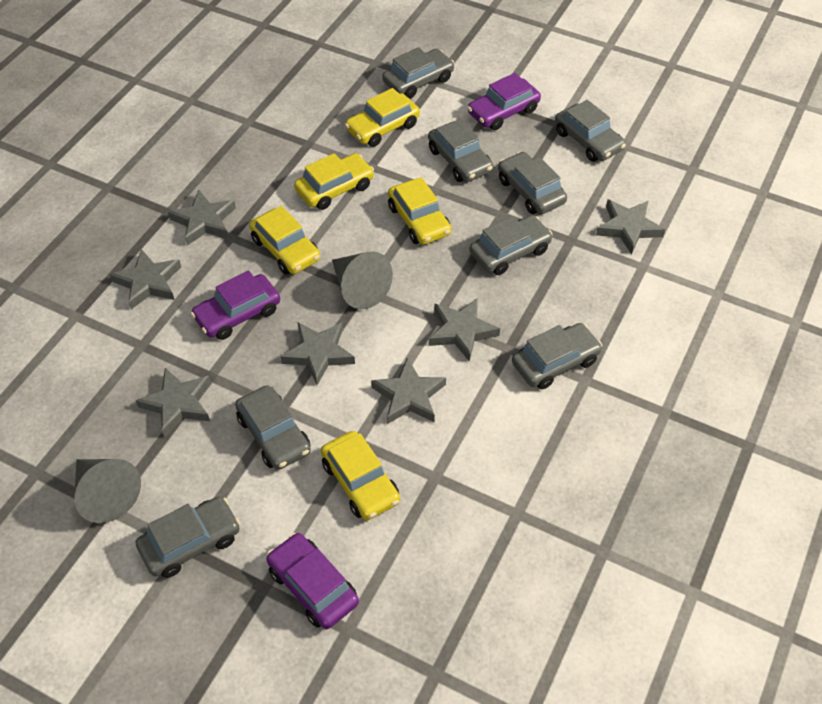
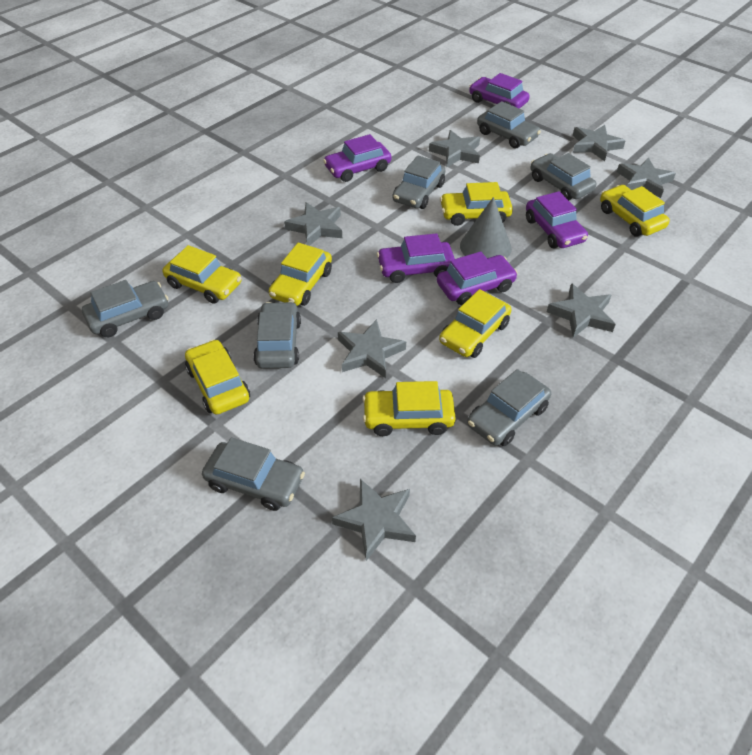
grey car: 8 -> 7
grey cone: 2 -> 1
purple car: 3 -> 5
yellow car: 5 -> 7

